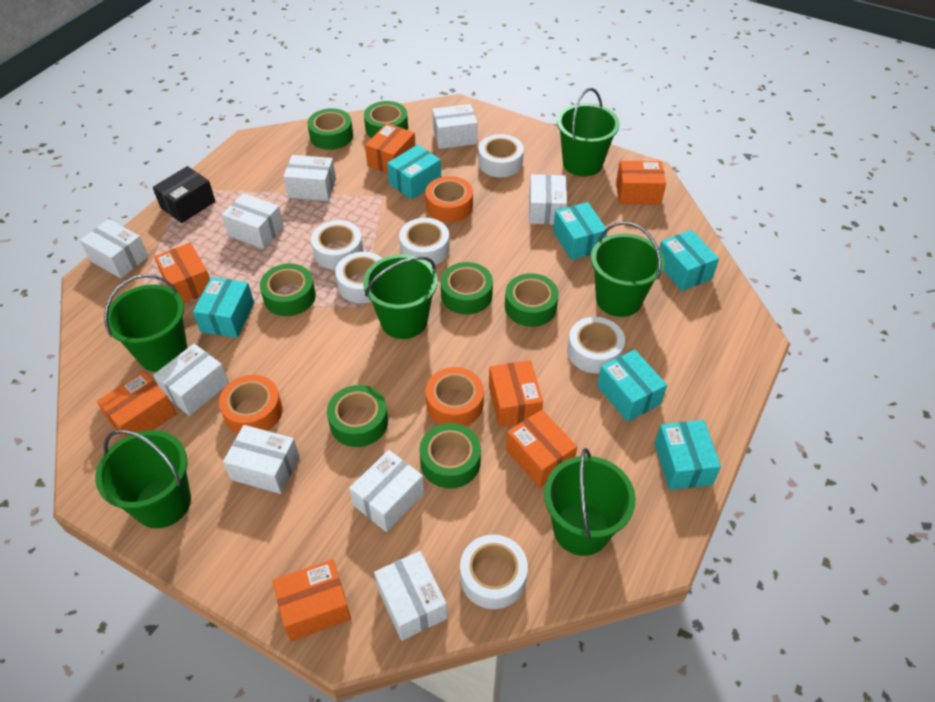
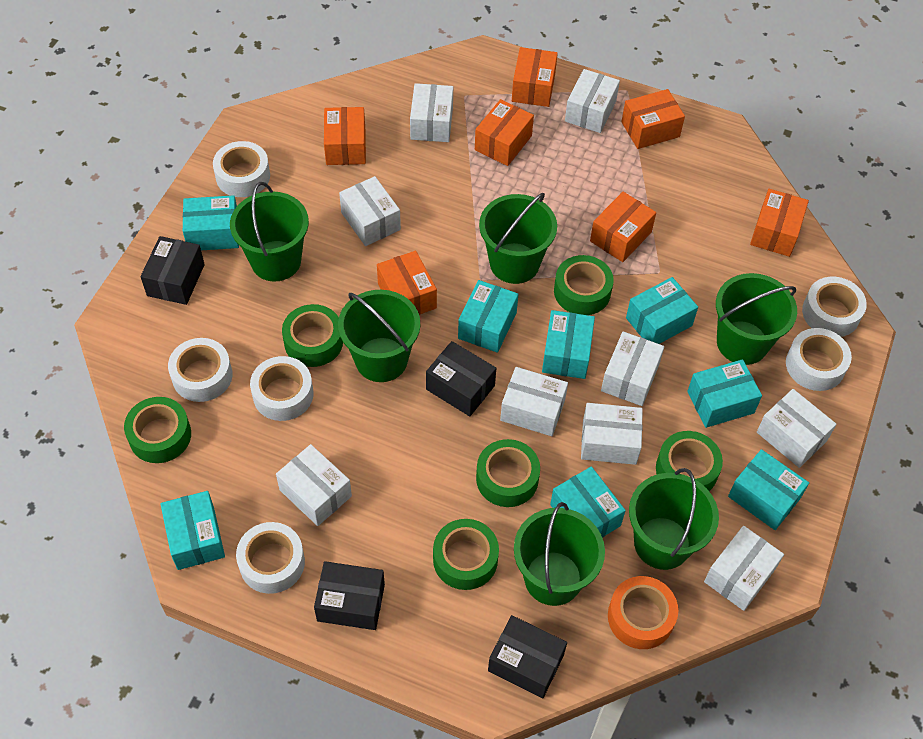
black box: 1 -> 4
green tape: 7 -> 6
orange tape: 3 -> 1
turquoise box: 6 -> 8

